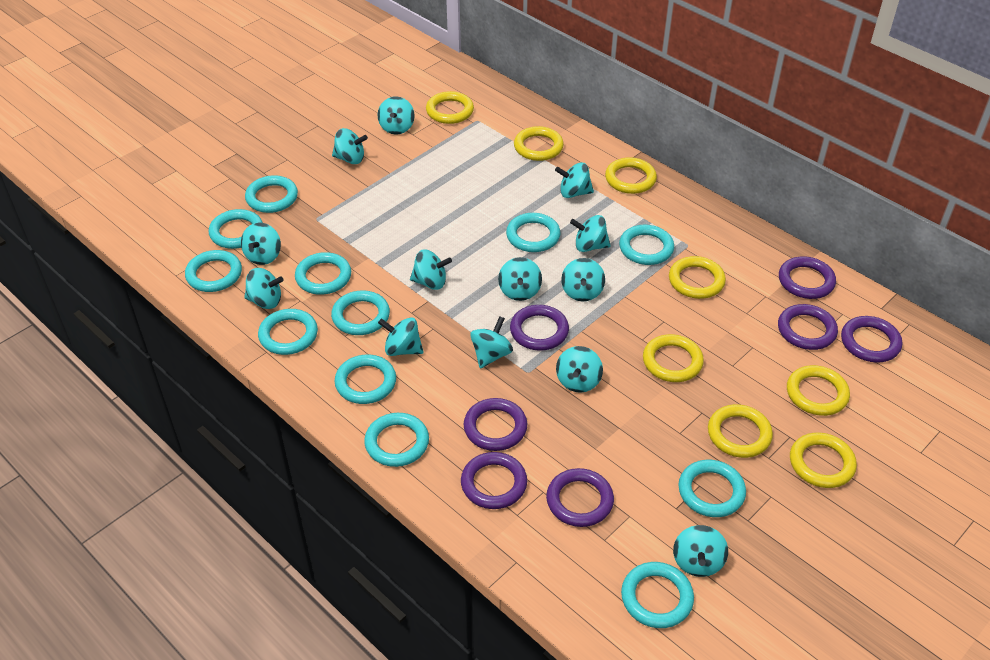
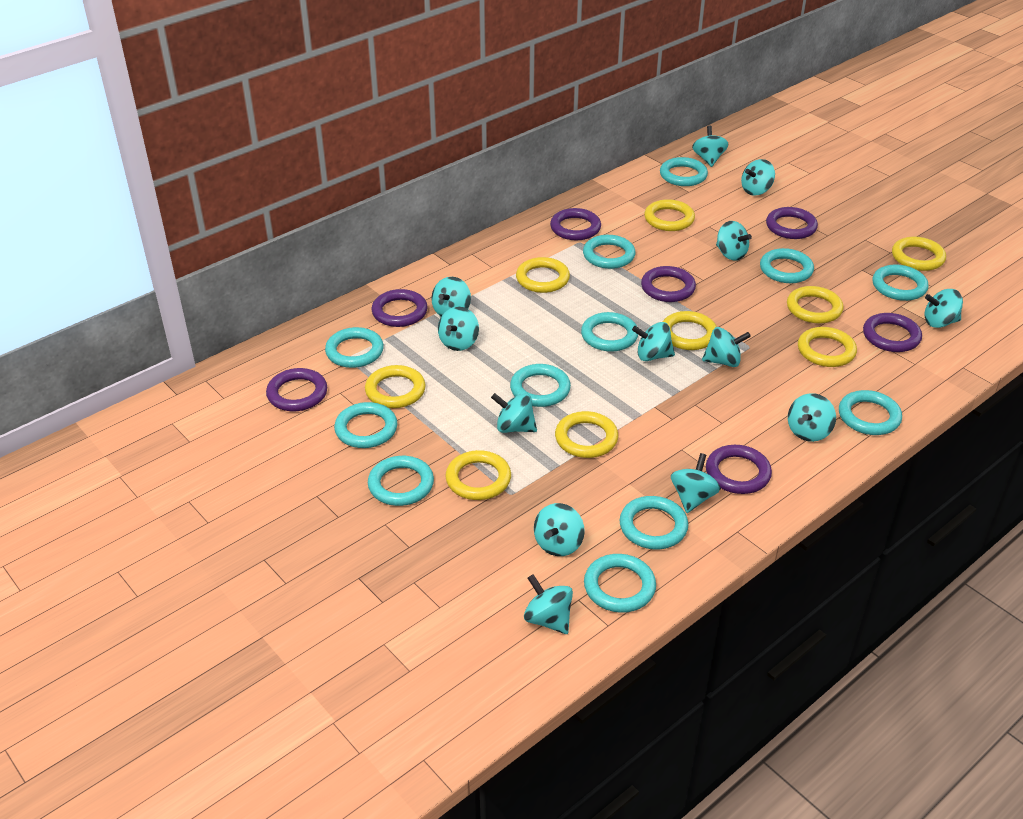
yellow ring: 8 -> 9

